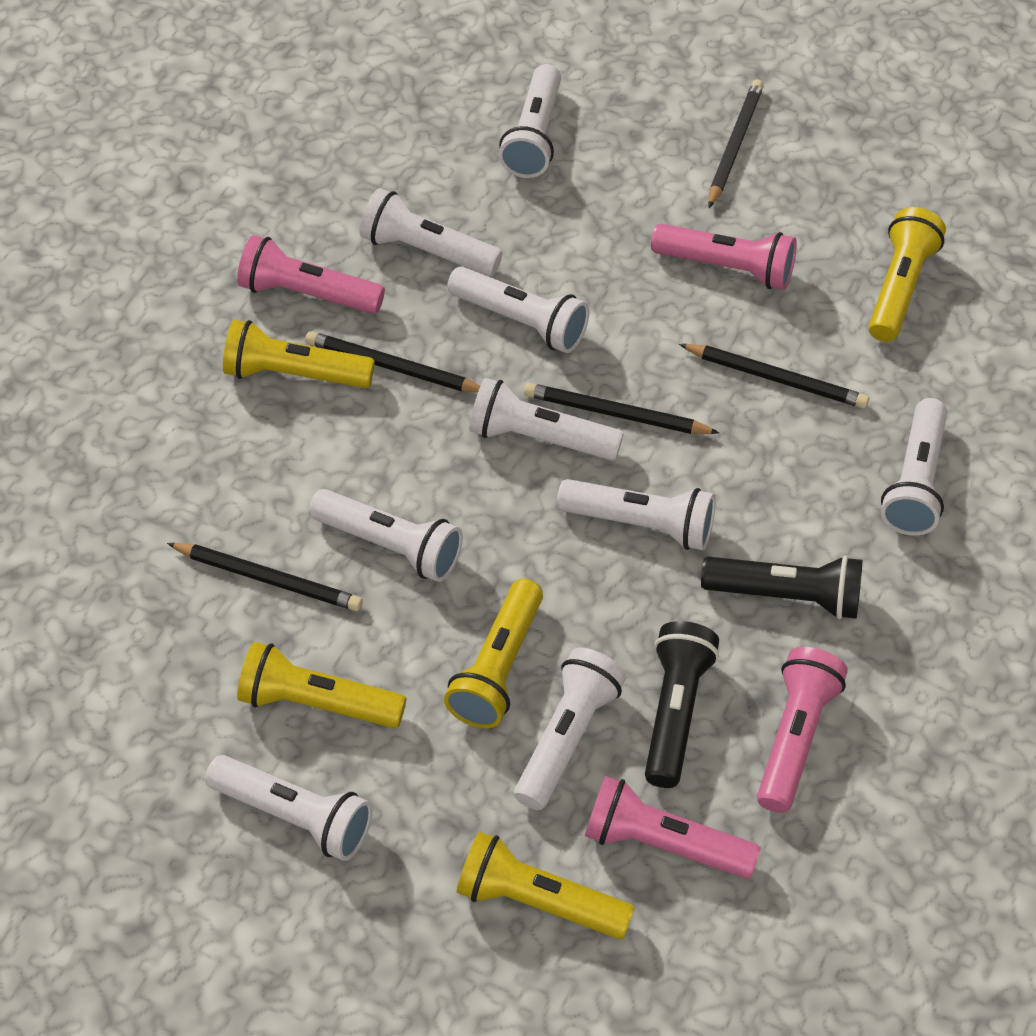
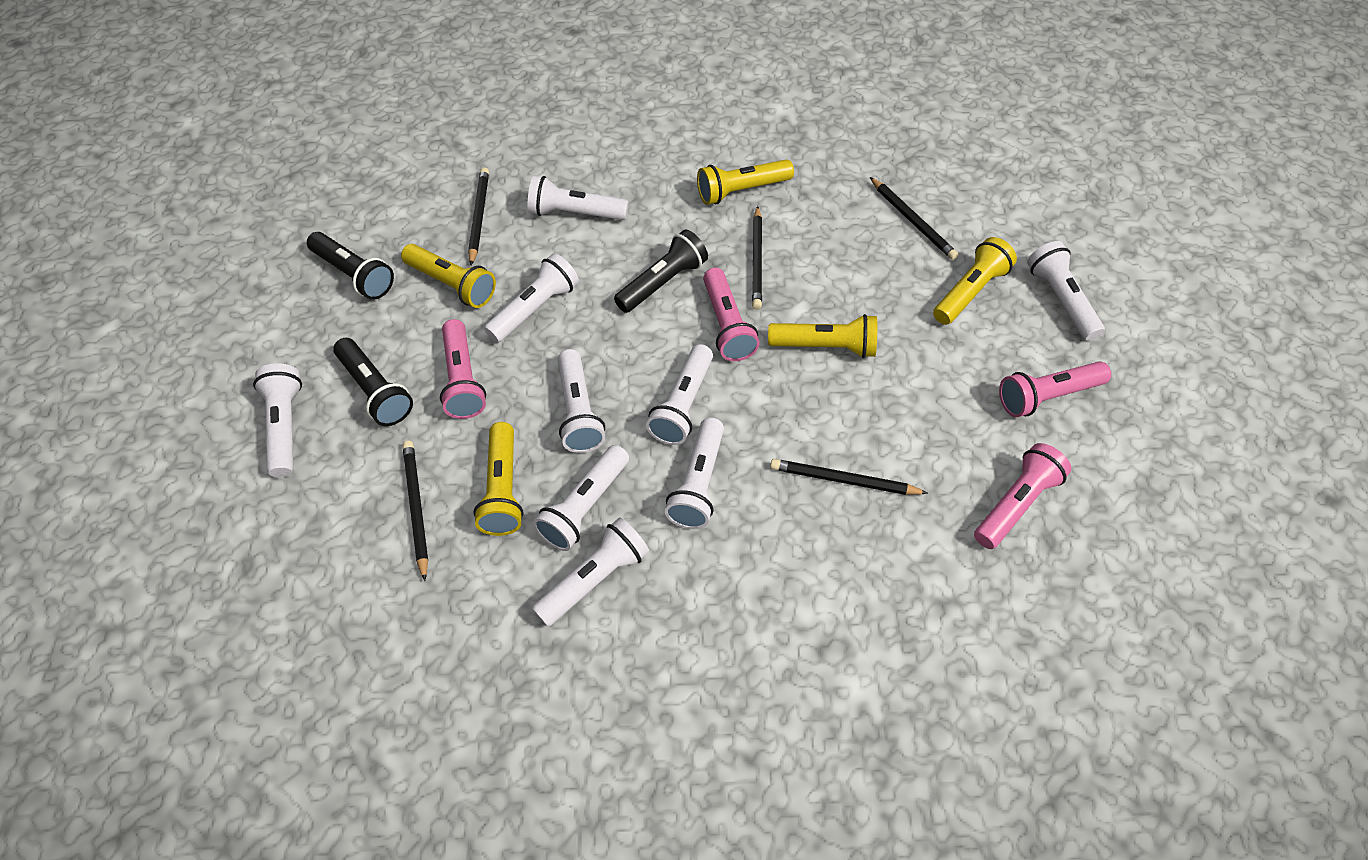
black flashlight: 2 -> 3

